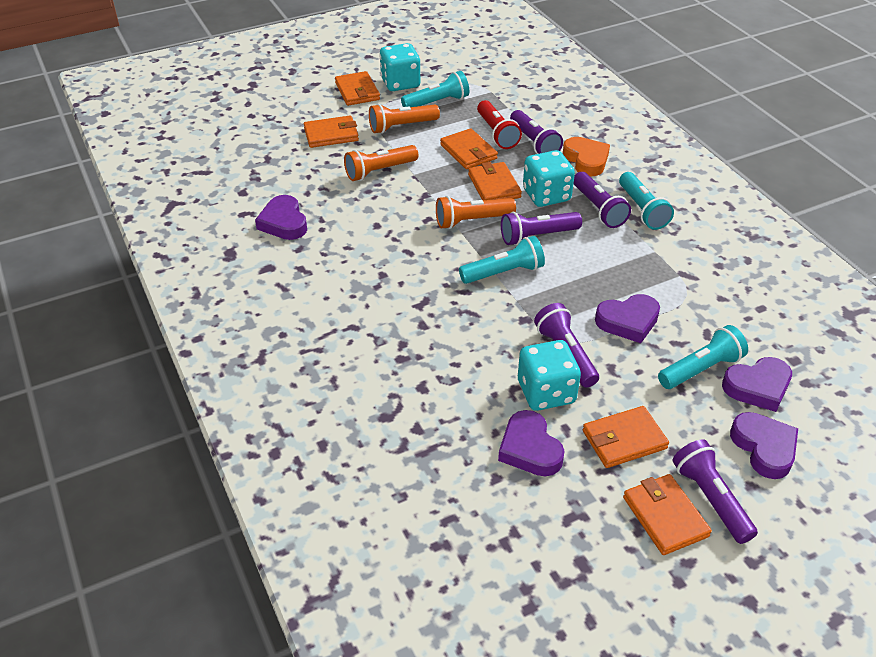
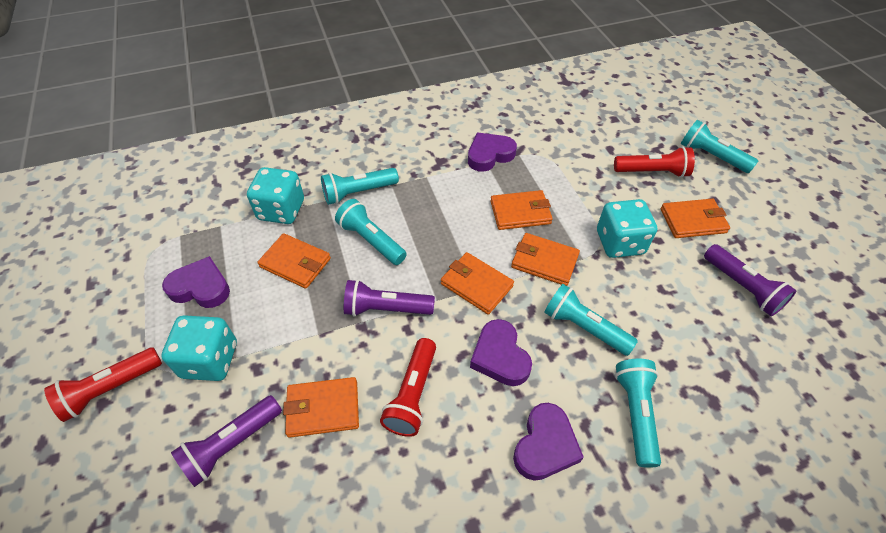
orange flashlight: 3 -> 0
orange heart: 1 -> 0
purple flashlight: 5 -> 3
purple heart: 5 -> 4
red flashlight: 1 -> 3
turquoise flashlight: 4 -> 5

